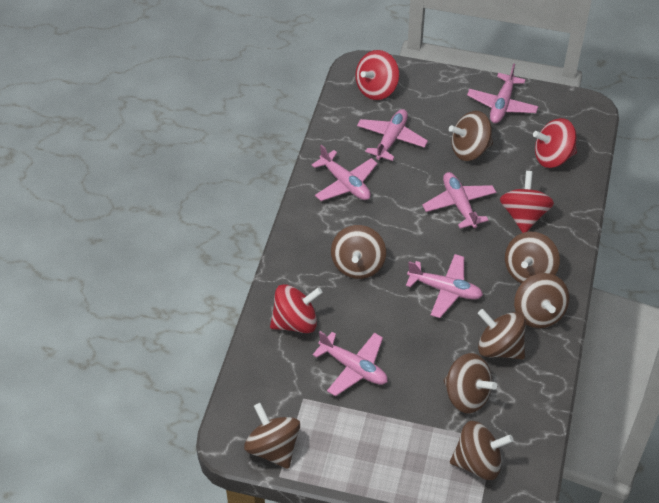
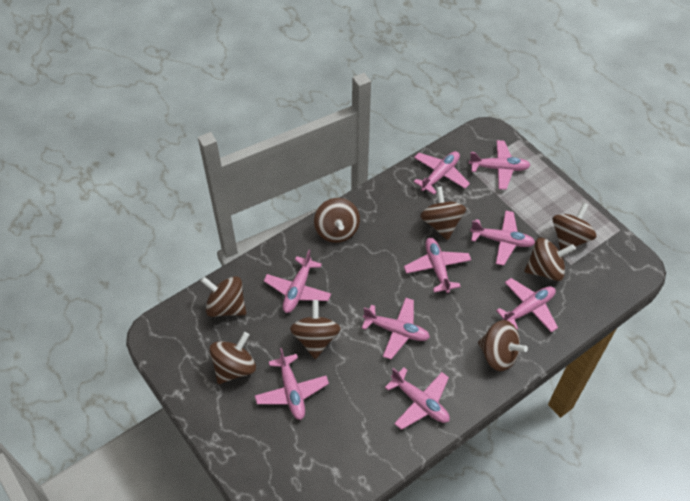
pink plane: 6 -> 9
red spinning top: 4 -> 0

